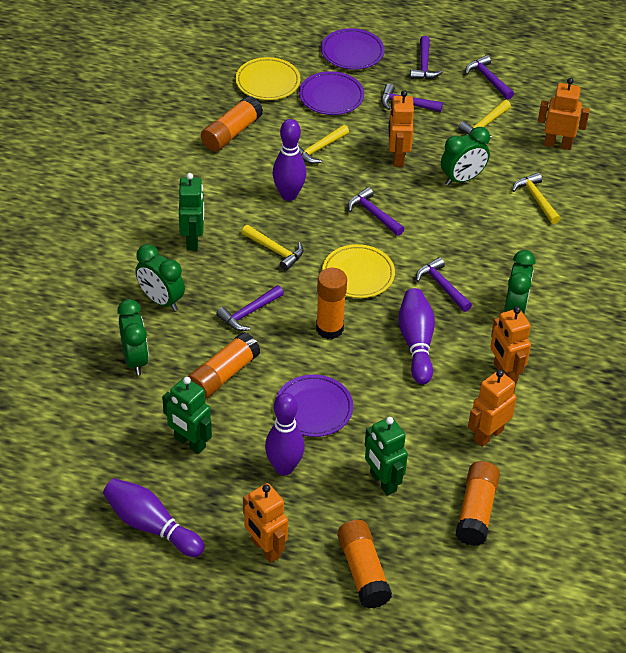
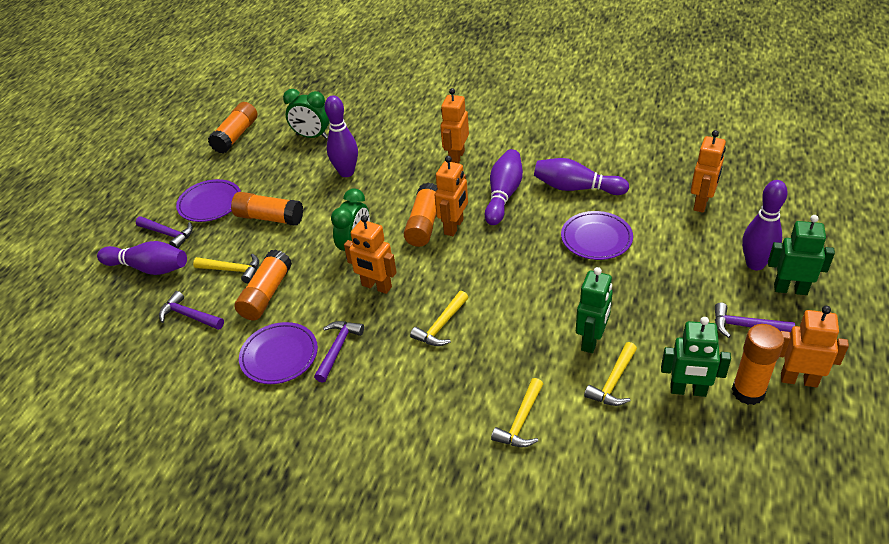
green clock: 4 -> 2
purple bowling pin: 4 -> 5
purple hammer: 6 -> 4
yellow plate: 2 -> 0

